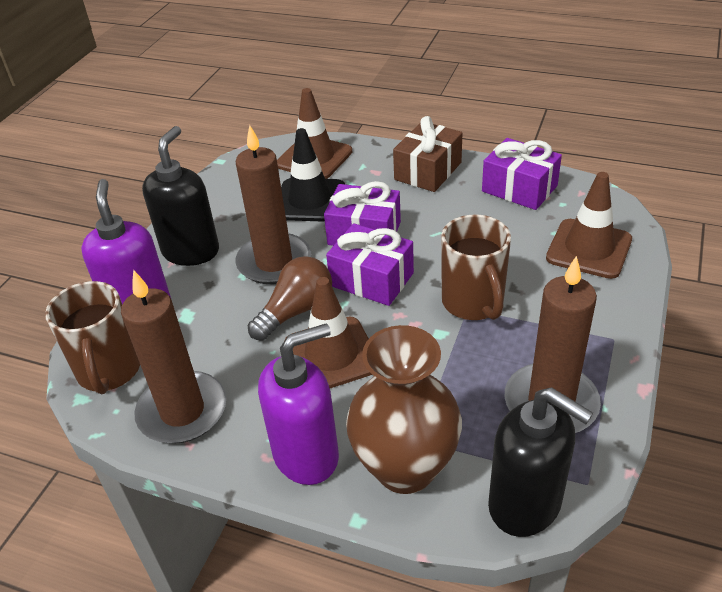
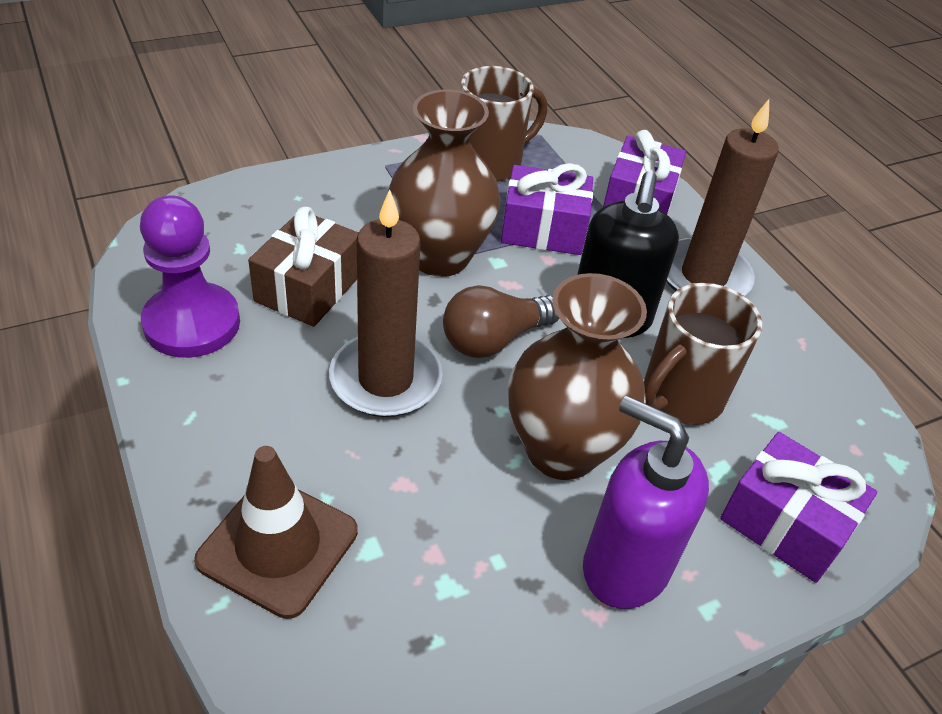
black soap dispenser: 2 -> 1
black traffic cone: 1 -> 0
brown candle: 3 -> 2
brown traffic cone: 3 -> 1
brown vase: 1 -> 2
purple pawn: 0 -> 1
purple soap dispenser: 2 -> 1

